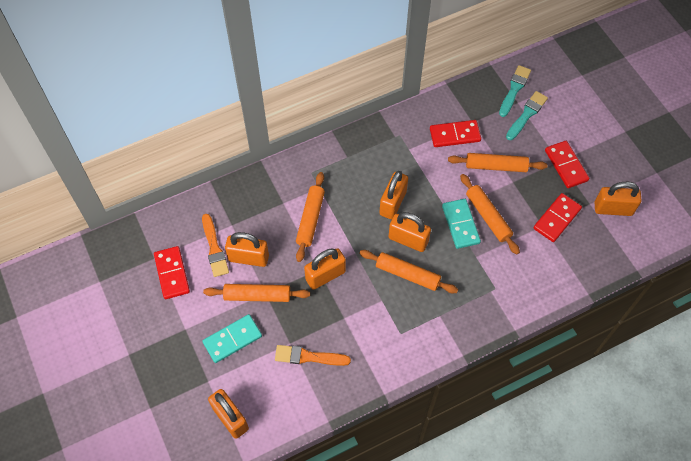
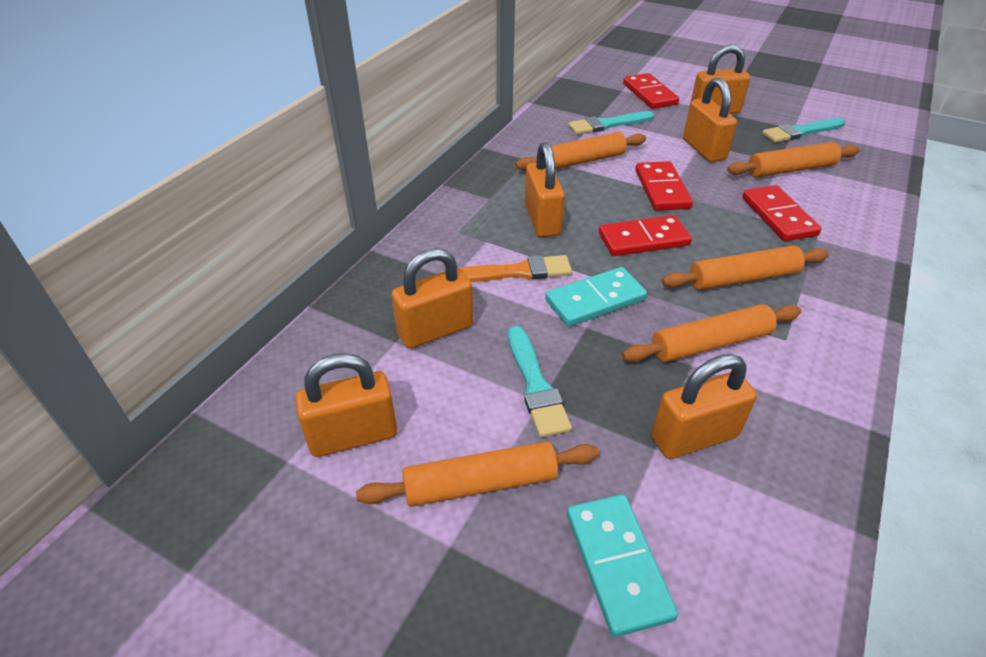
orange brush: 2 -> 1
turquoise brush: 2 -> 3

